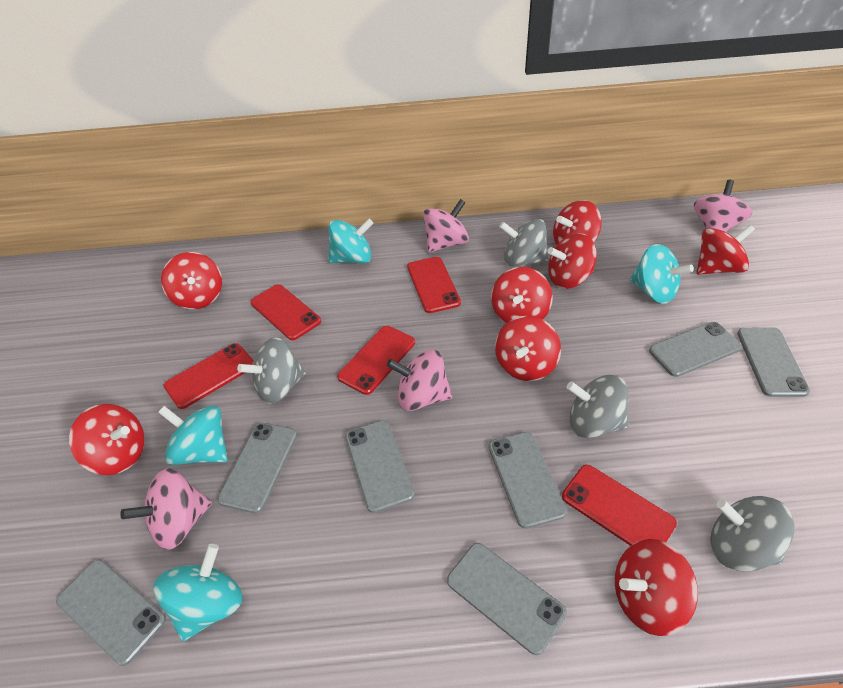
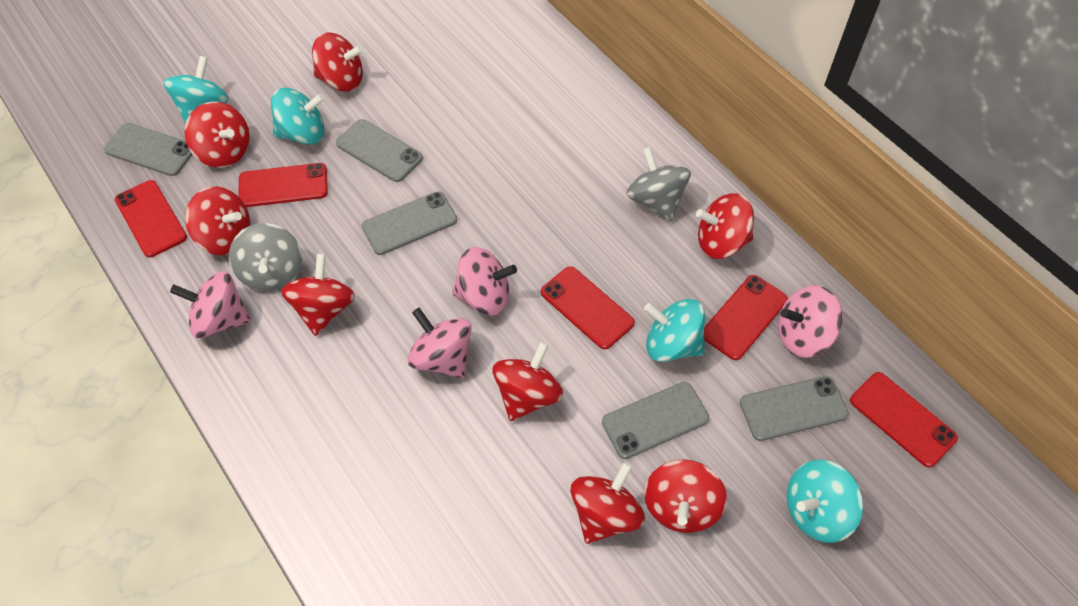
grey phone: 7 -> 5
grey spinning top: 4 -> 2

